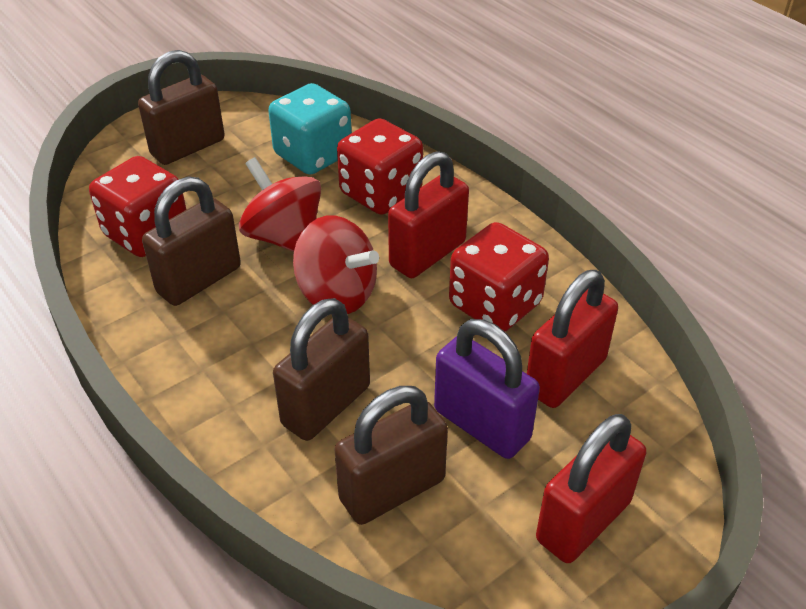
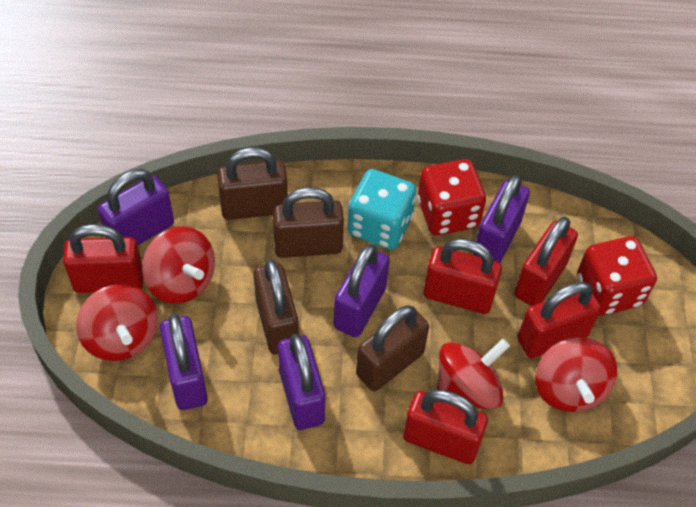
purple padlock: 1 -> 5
red dice: 3 -> 2
red padlock: 3 -> 5
red spinning top: 2 -> 4

